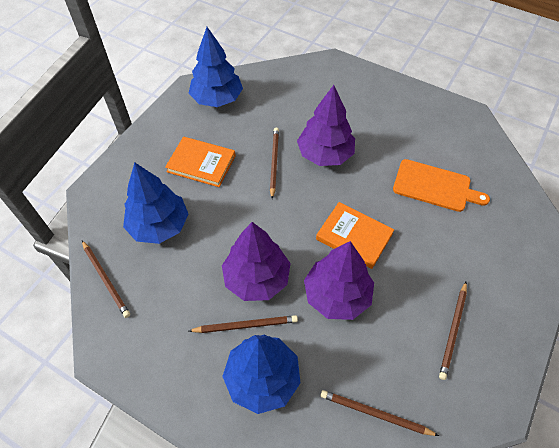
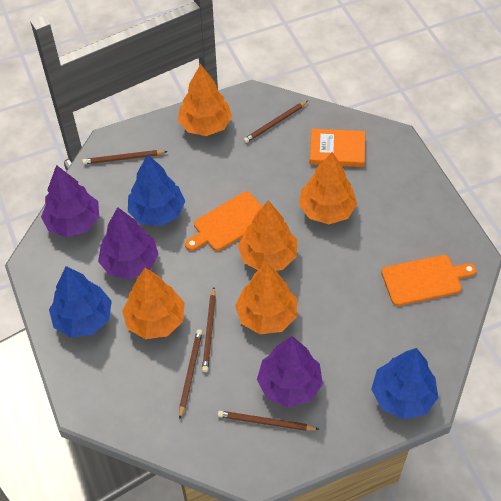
orange book: 2 -> 1
orange cutting board: 1 -> 2
orange tree: 0 -> 5

